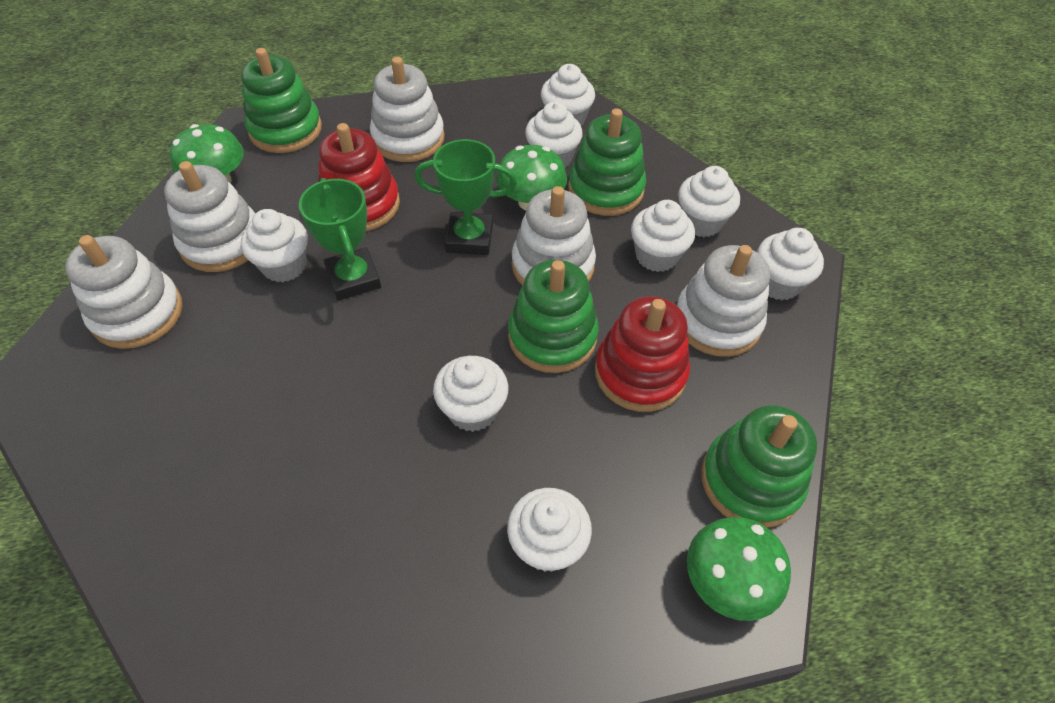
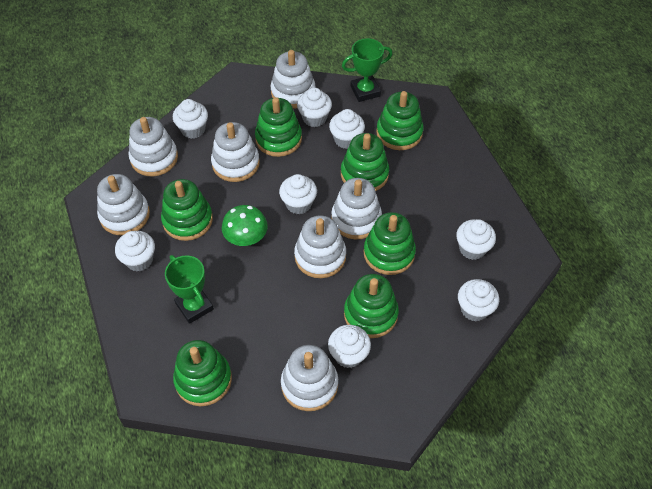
green mushroom: 3 -> 1
green stacking toy: 4 -> 7
red stacking toy: 2 -> 0
white stacking toy: 5 -> 7

